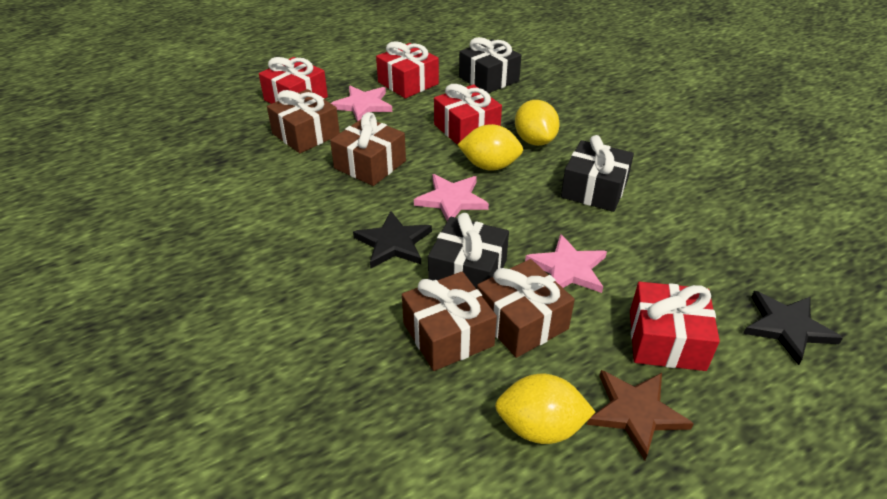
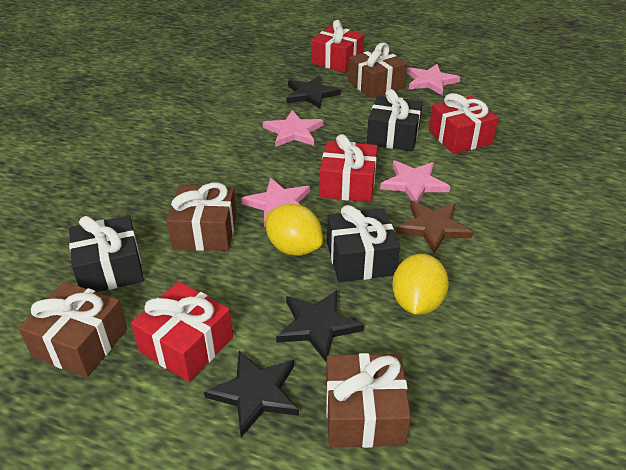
black star: 2 -> 3
pink star: 3 -> 4
yellow lemon: 3 -> 2

